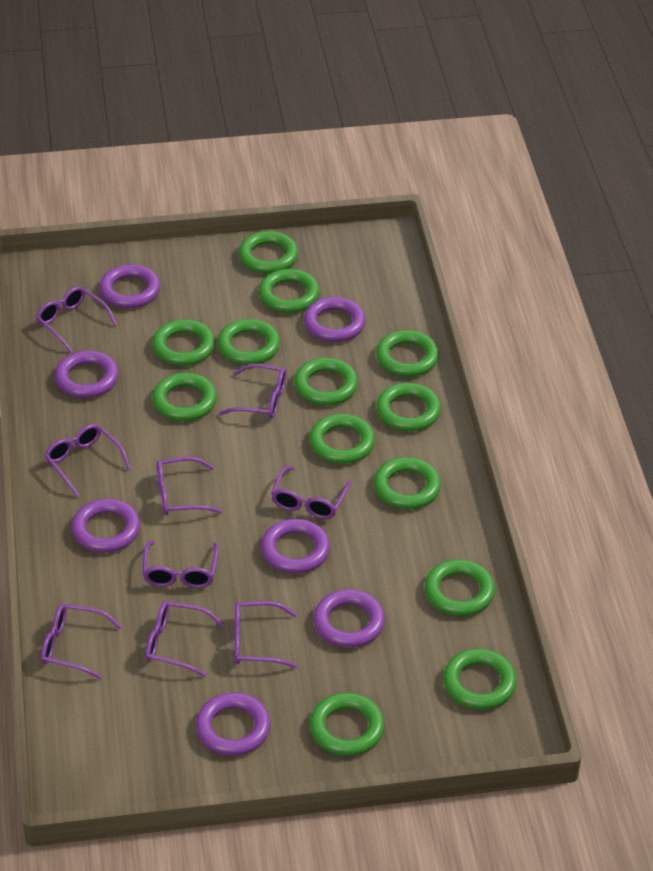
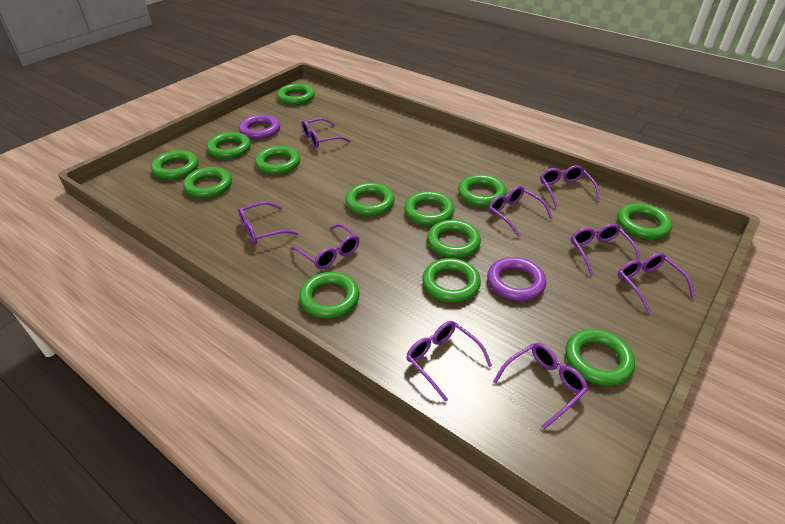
purple ring: 7 -> 2

